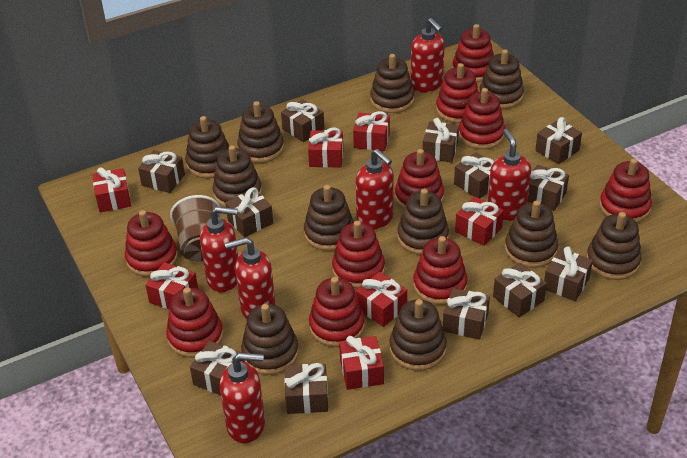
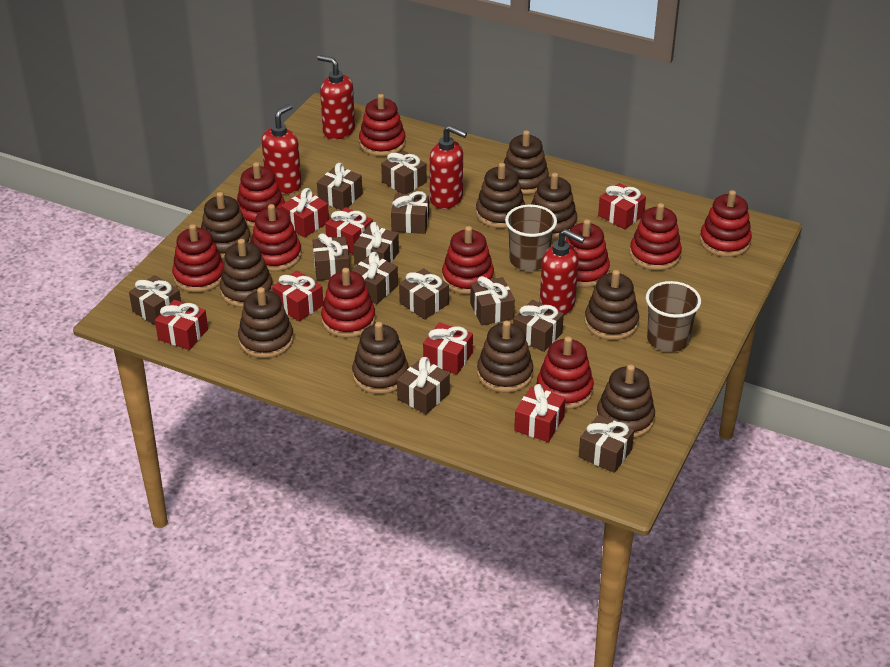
brown cup: 1 -> 2
brown stacking toy: 11 -> 10
red soap dispenser: 6 -> 4

